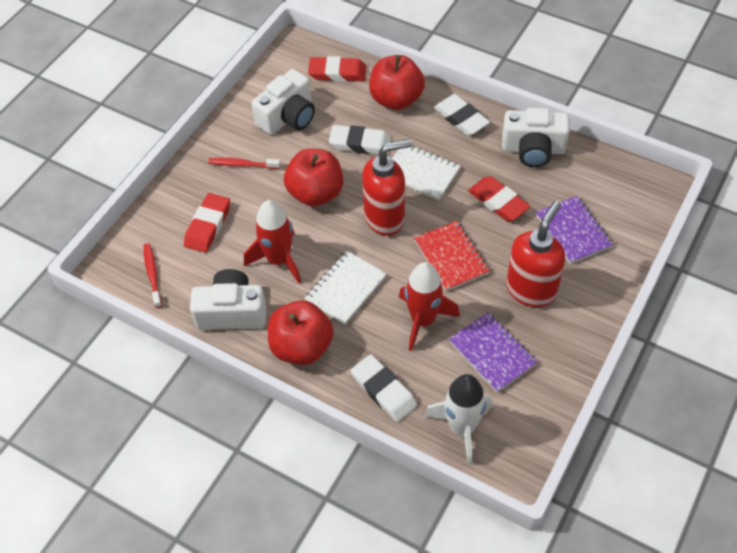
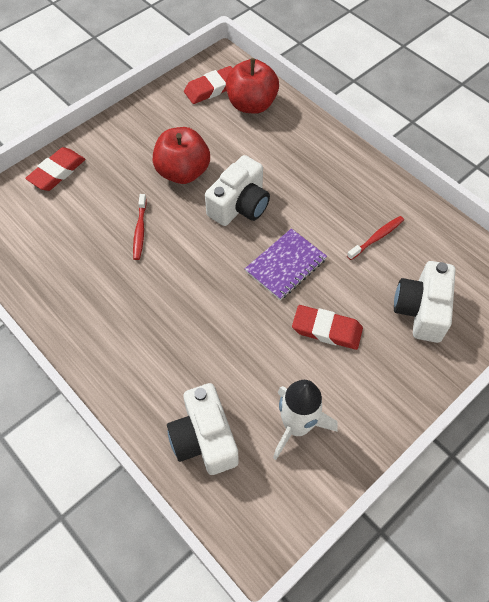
purple notebook: 2 -> 1
red apple: 3 -> 2
red notebook: 1 -> 0
red rocket: 2 -> 0
red soap dispenser: 2 -> 0
white eraser: 3 -> 0
white notebook: 2 -> 0

